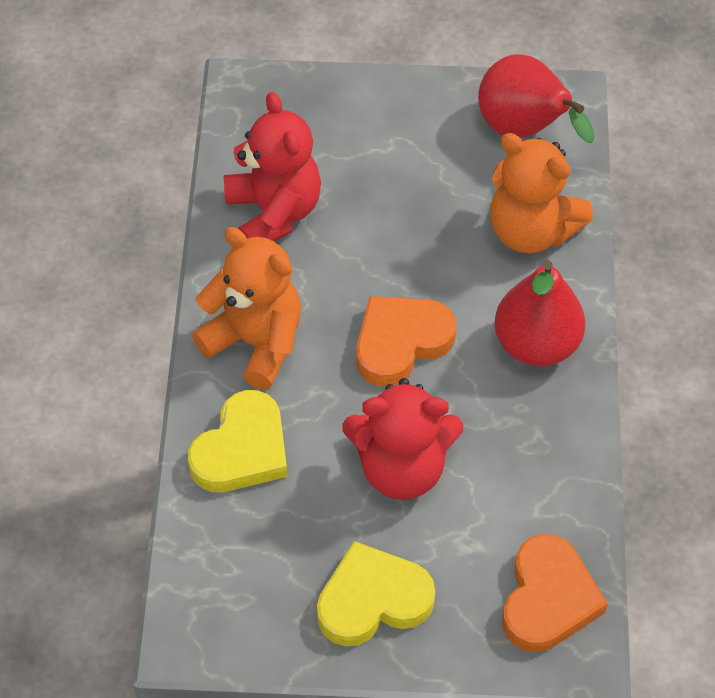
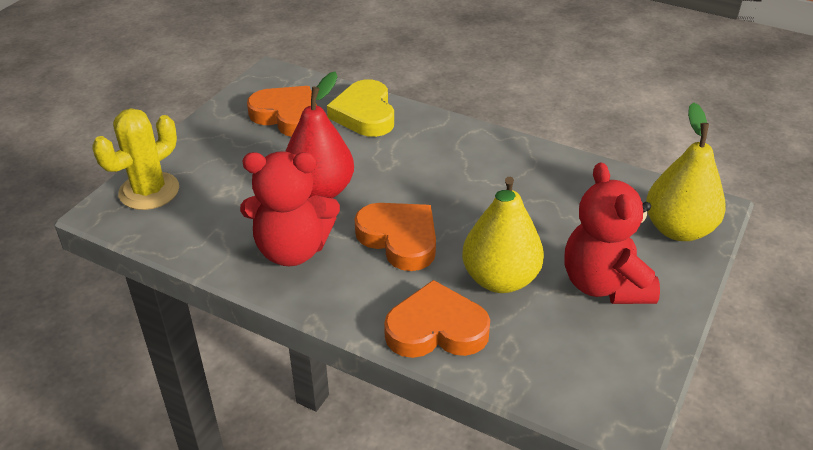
orange heart: 2 -> 3
orange teddy bear: 2 -> 0
red pear: 2 -> 1
yellow cactus: 0 -> 1
yellow heart: 2 -> 1
yellow pear: 0 -> 2

